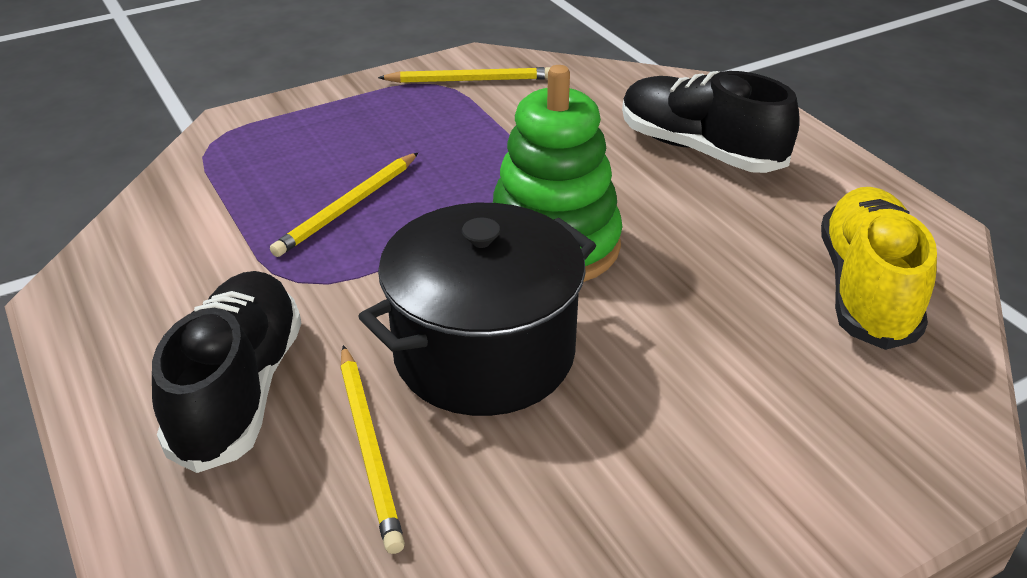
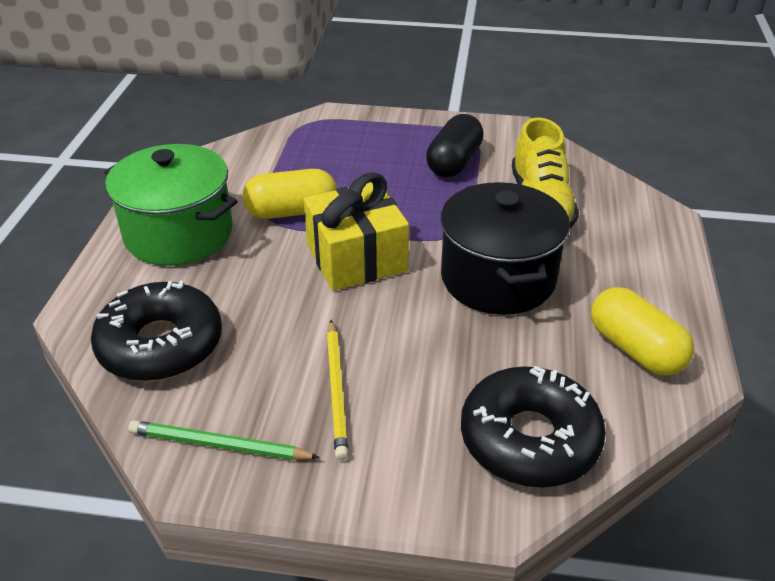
black capsule: 0 -> 1
black donut: 0 -> 2
black shoe: 2 -> 0
green pencil: 0 -> 1
green pot: 0 -> 1
green stacking toy: 1 -> 0
yellow capsule: 0 -> 2
yellow gift: 0 -> 1
yellow pencil: 3 -> 1

